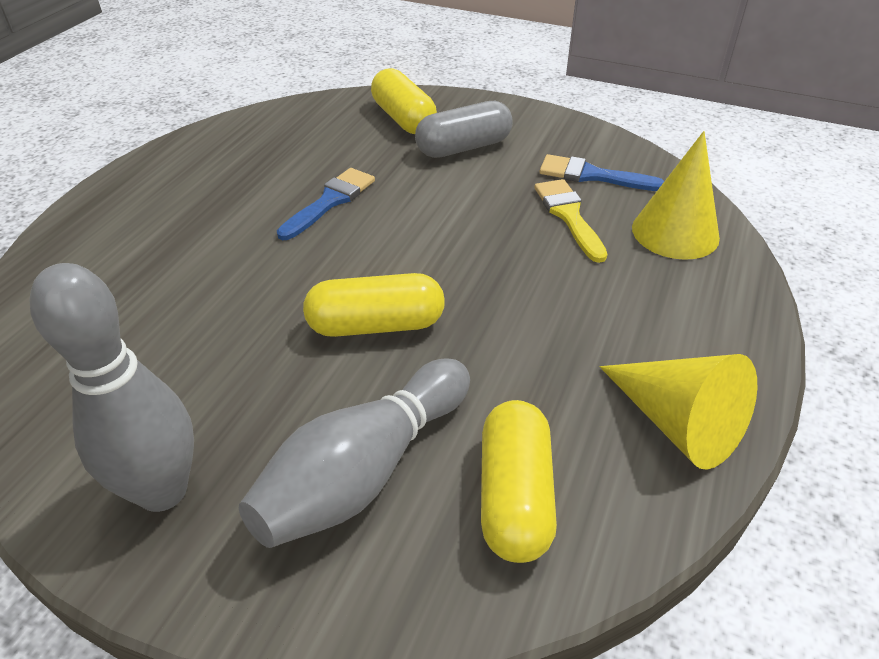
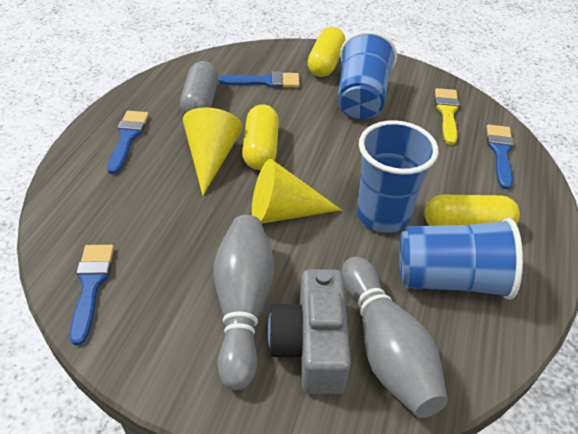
blue brush: 2 -> 4
blue cup: 0 -> 3
grey camera: 0 -> 1

